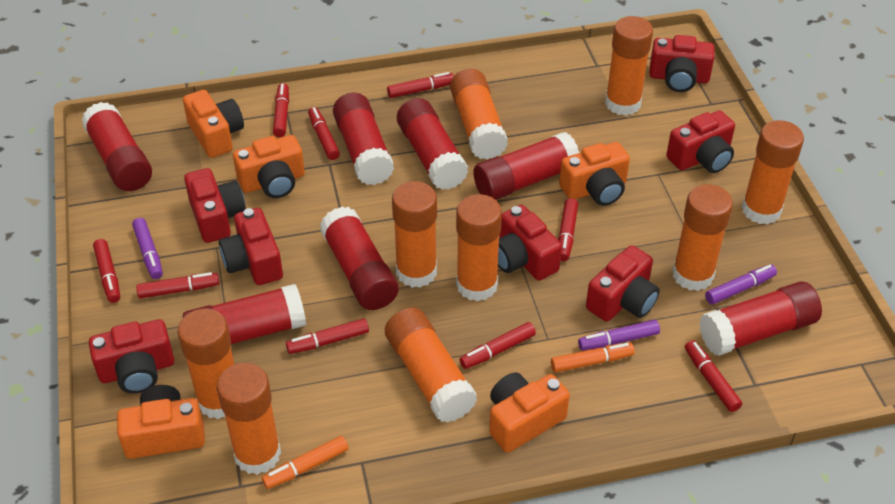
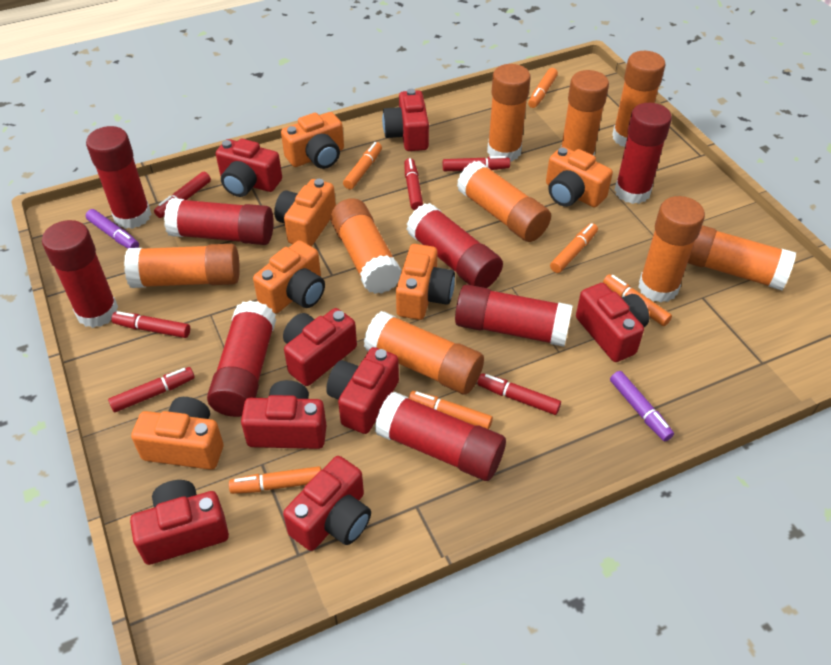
orange camera: 5 -> 6
orange marker: 2 -> 6
purple marker: 3 -> 2
red camera: 7 -> 8
red glue stick: 7 -> 8
red marker: 9 -> 6

